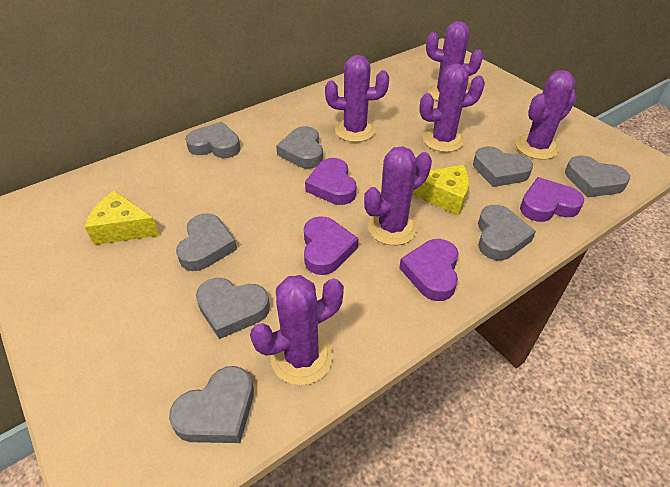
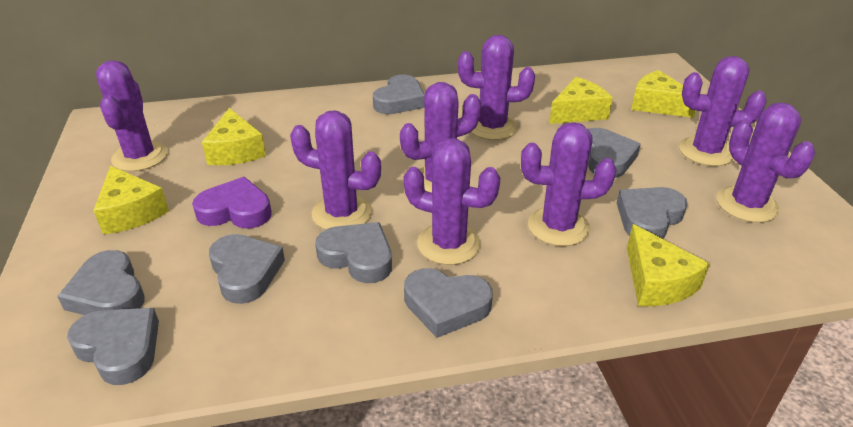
purple cactus: 6 -> 8
purple heart: 4 -> 1
yellow cheese: 2 -> 5

